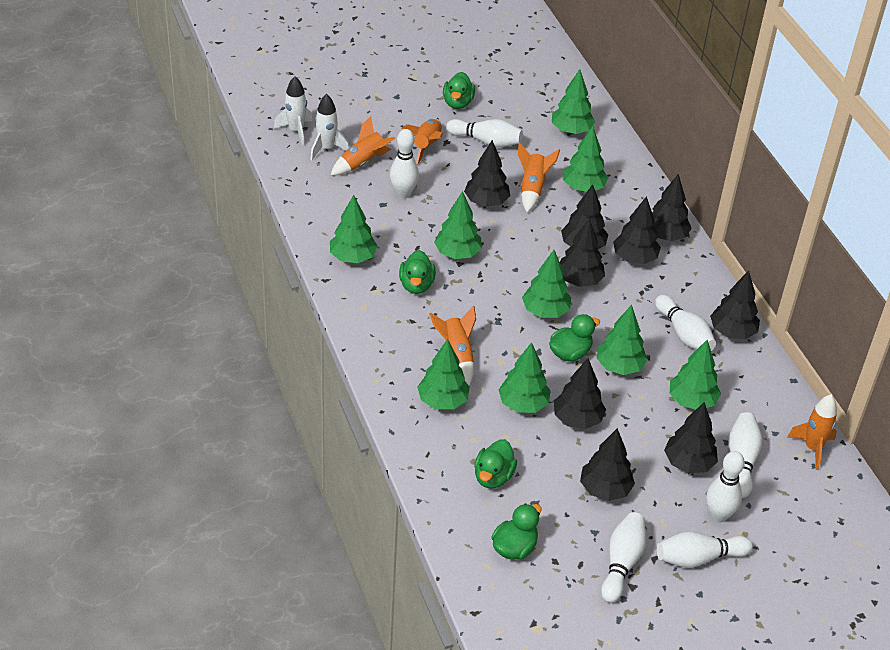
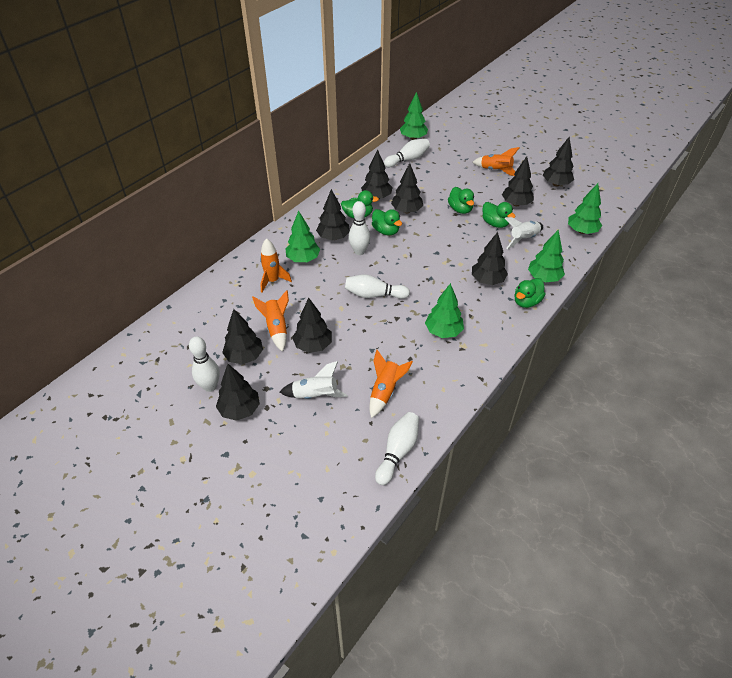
green tree: 9 -> 5
orange rocket: 5 -> 4
white bowling pin: 7 -> 5

